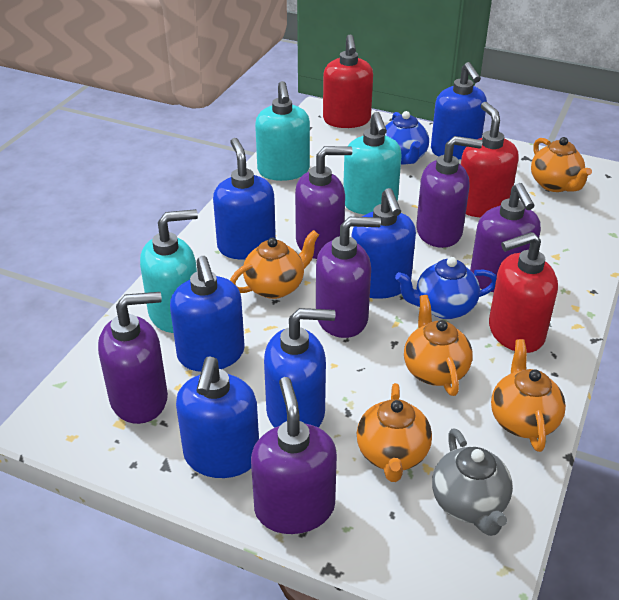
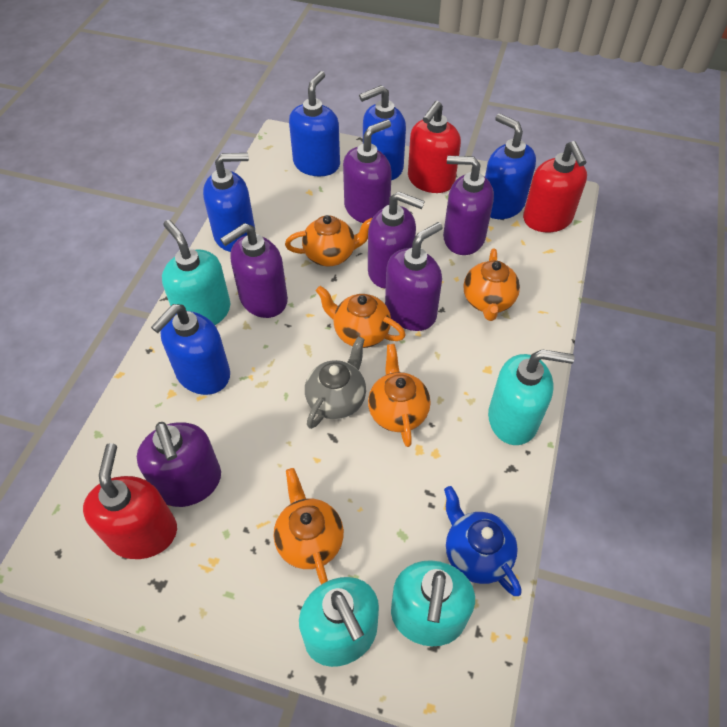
blue soap dispenser: 6 -> 5
blue teapot: 2 -> 1
turquoise soap dispenser: 3 -> 4

